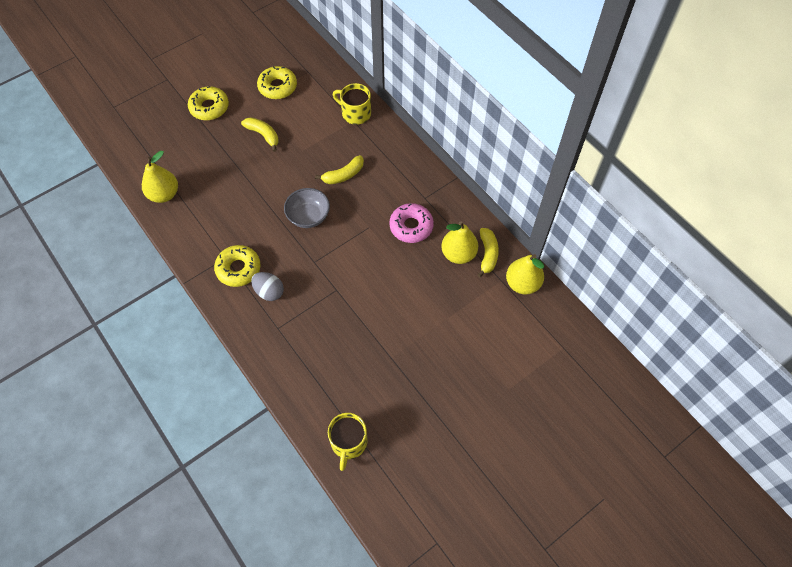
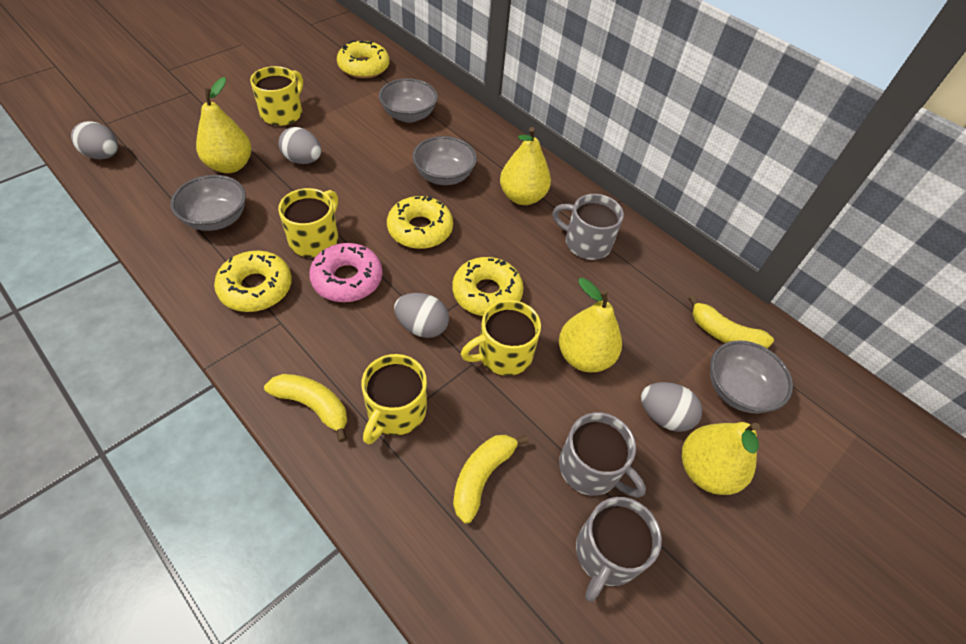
grey bowl: 1 -> 4
grey egg: 1 -> 4
grey mug: 0 -> 3
yellow donut: 3 -> 4
yellow mug: 2 -> 4
yellow pear: 3 -> 4

